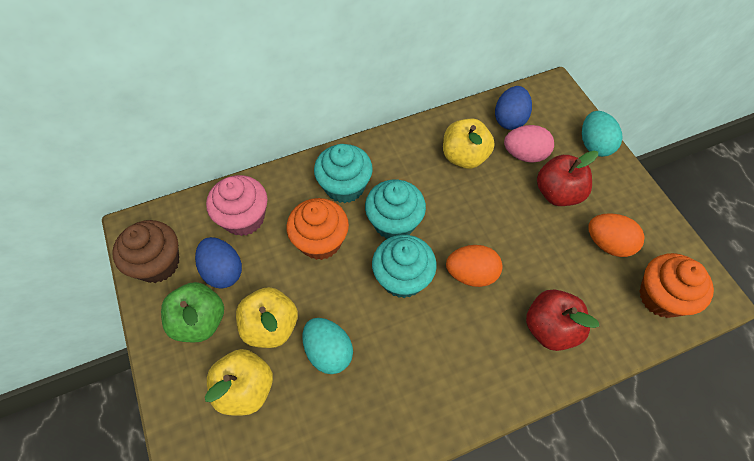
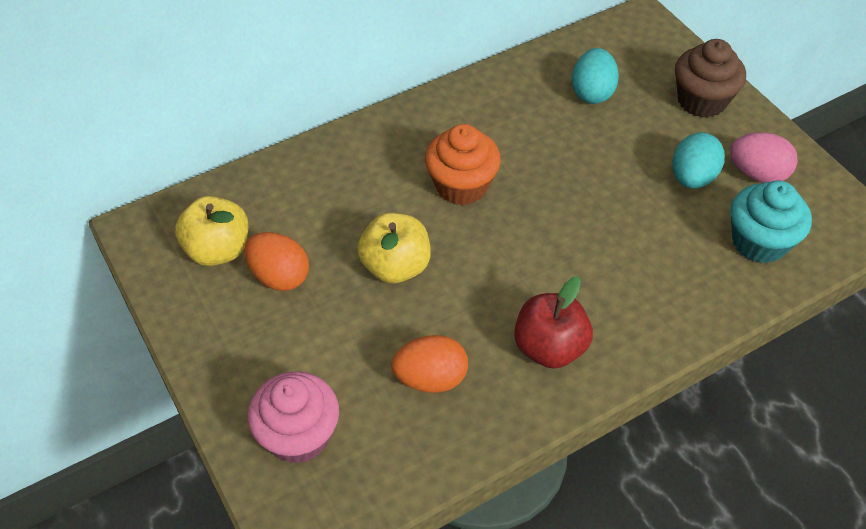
blue egg: 2 -> 0
green apple: 1 -> 0
orange cupcake: 2 -> 1
red apple: 2 -> 1
turquoise cupcake: 3 -> 1
yellow apple: 3 -> 2

